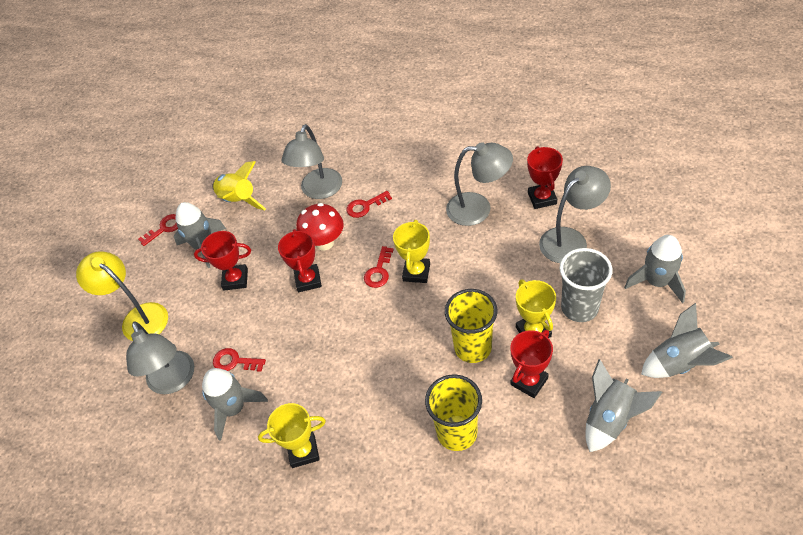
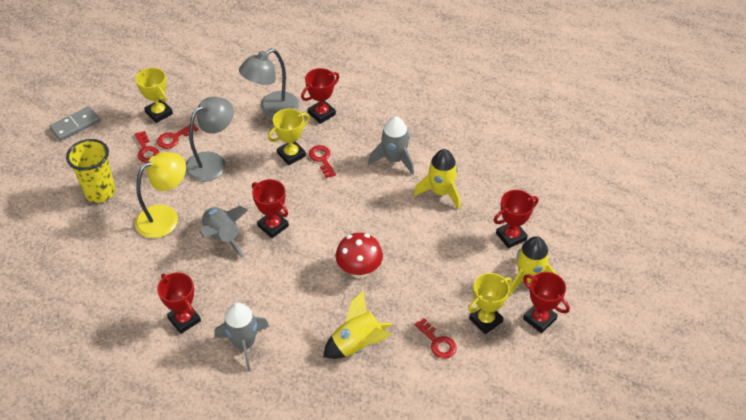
grey cup: 1 -> 0
grey domino: 0 -> 1
grey lamp: 4 -> 2
grey rocket: 5 -> 3
red trophy: 4 -> 5
yellow cup: 2 -> 1
yellow rocket: 1 -> 3

